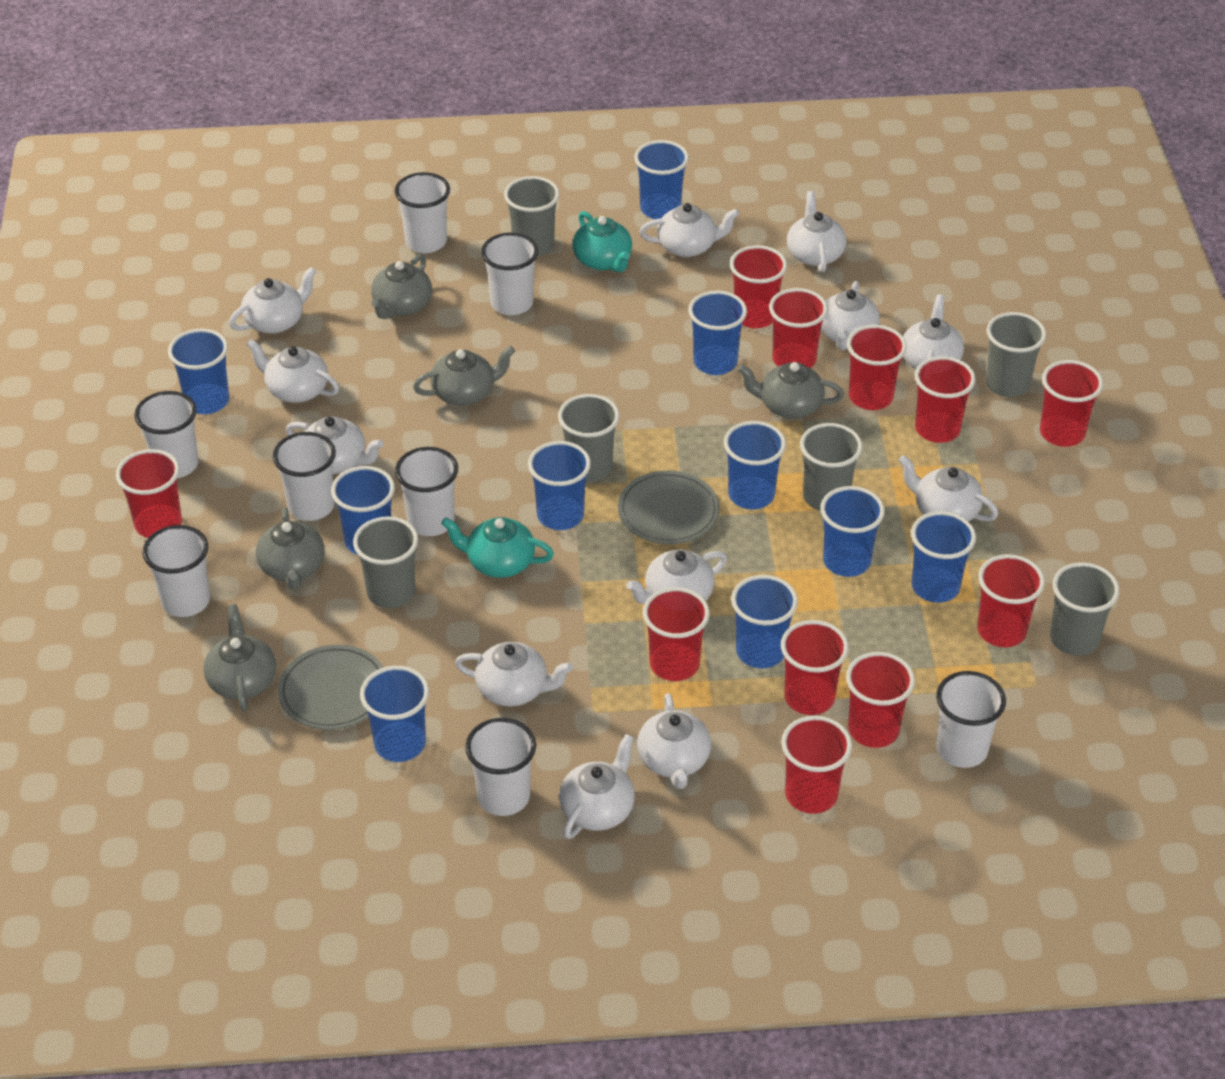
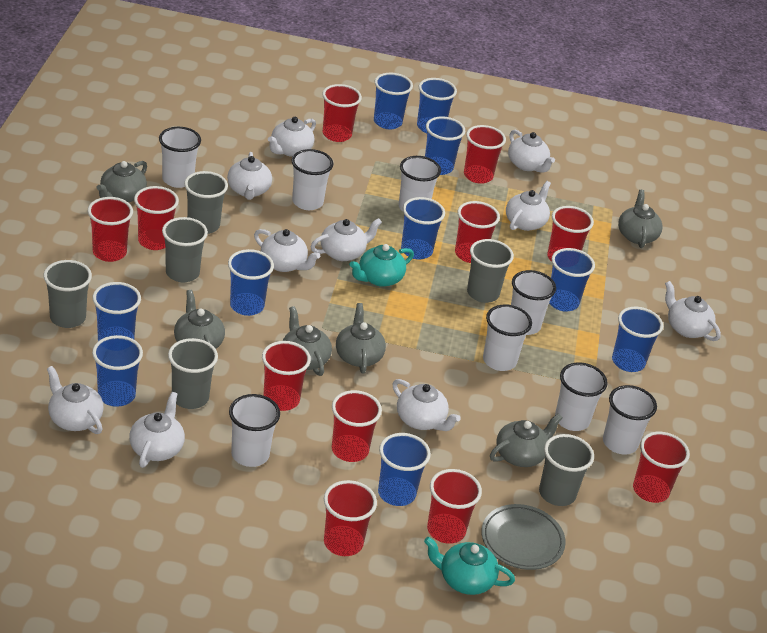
grey plate: 2 -> 1
grey teapot: 5 -> 6
white teapot: 12 -> 10

